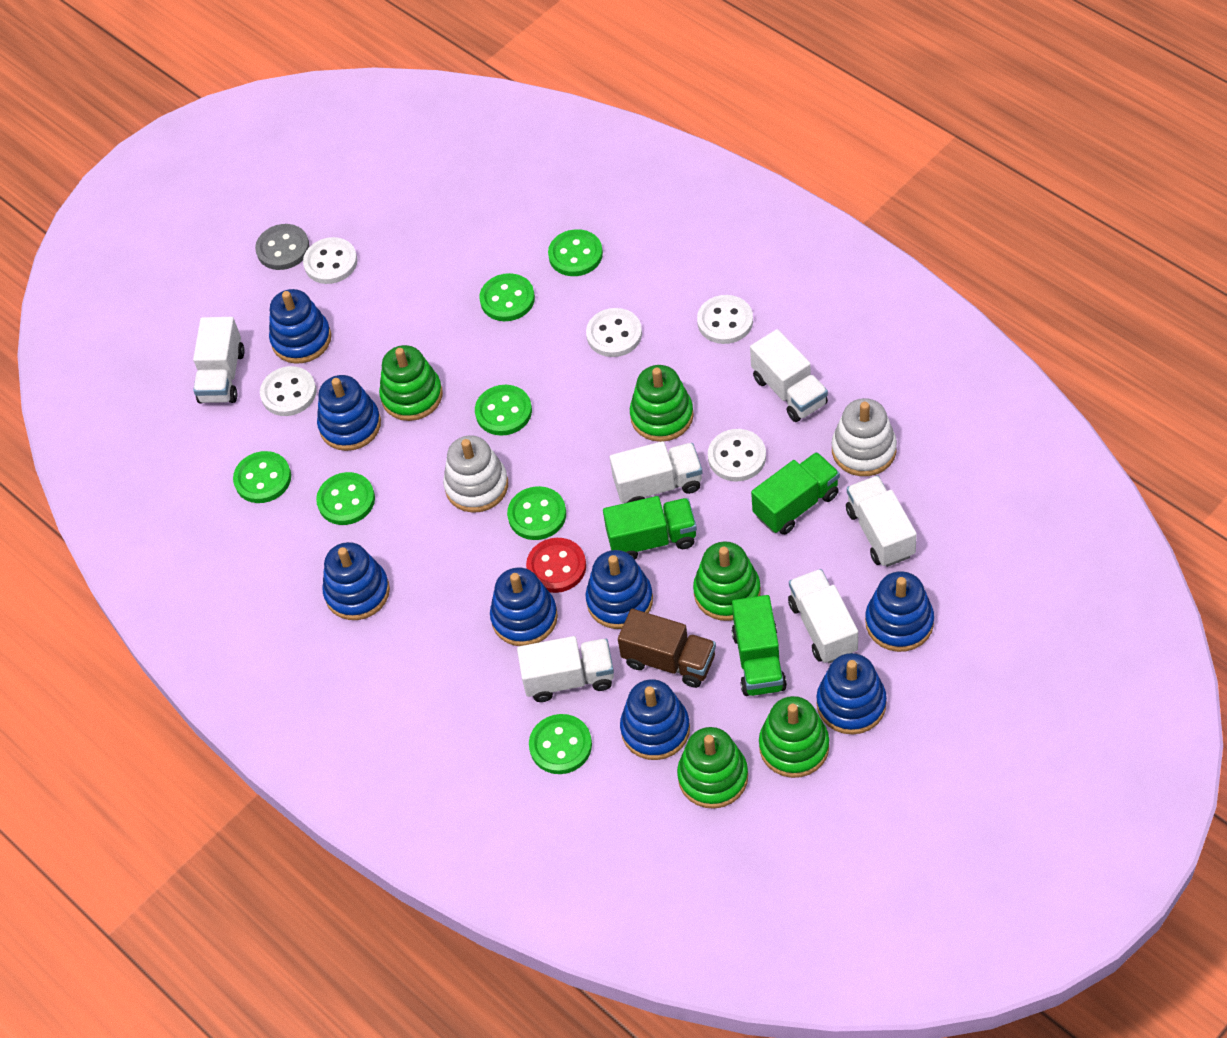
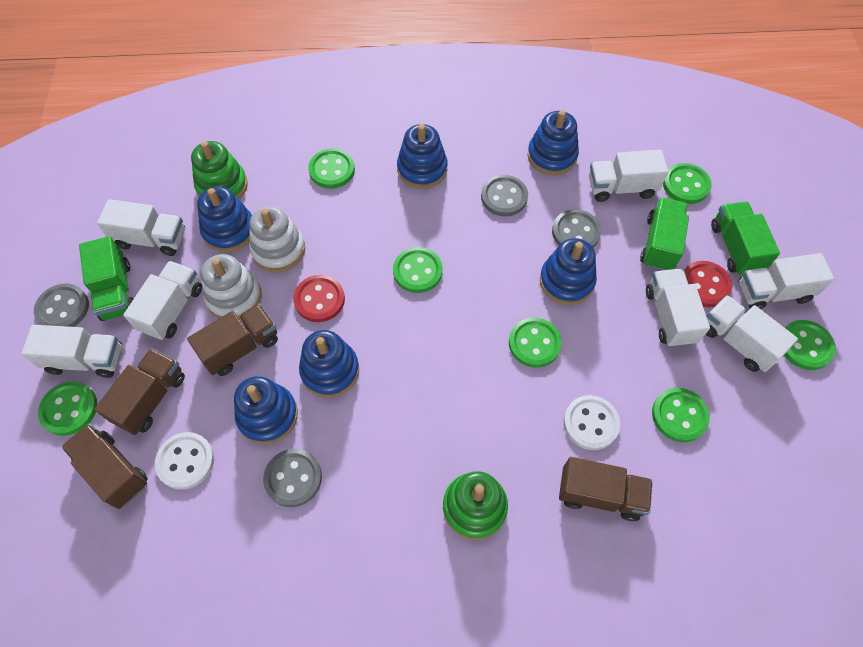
blue stacking toy: 8 -> 6
brown truck: 1 -> 4
green stacking toy: 5 -> 2
grey button: 1 -> 4
red button: 1 -> 2
white button: 5 -> 2
white truck: 6 -> 7

